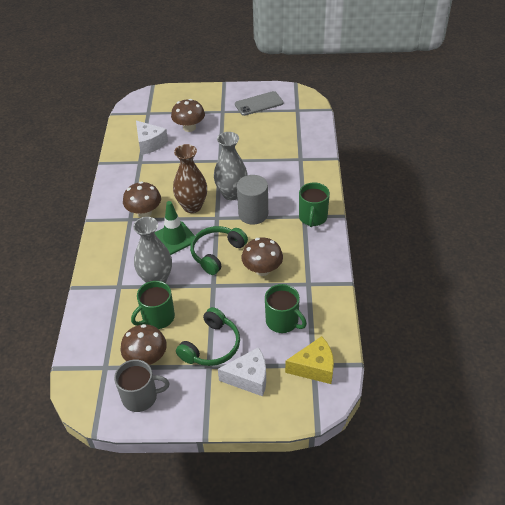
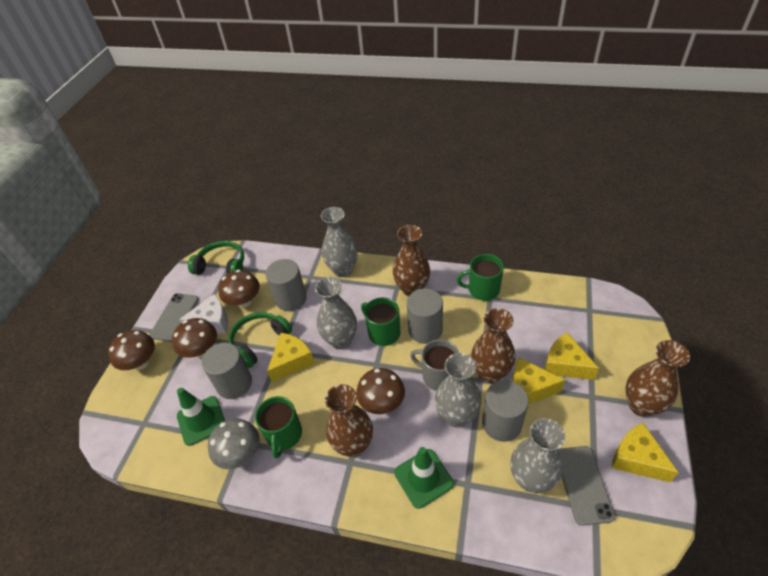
brown vase: 1 -> 4
green traffic cone: 1 -> 2
grey cylinder: 1 -> 4
grey mushroom: 0 -> 1
grey phone: 1 -> 2
grey vase: 2 -> 4
white cheese: 2 -> 1
yellow cheese: 1 -> 4

